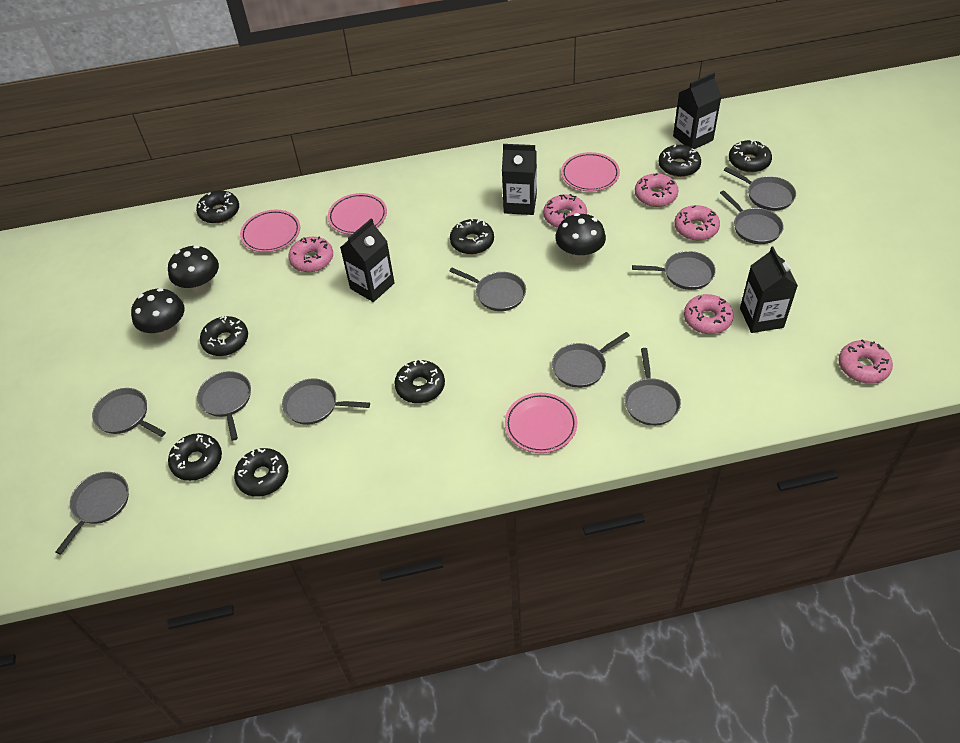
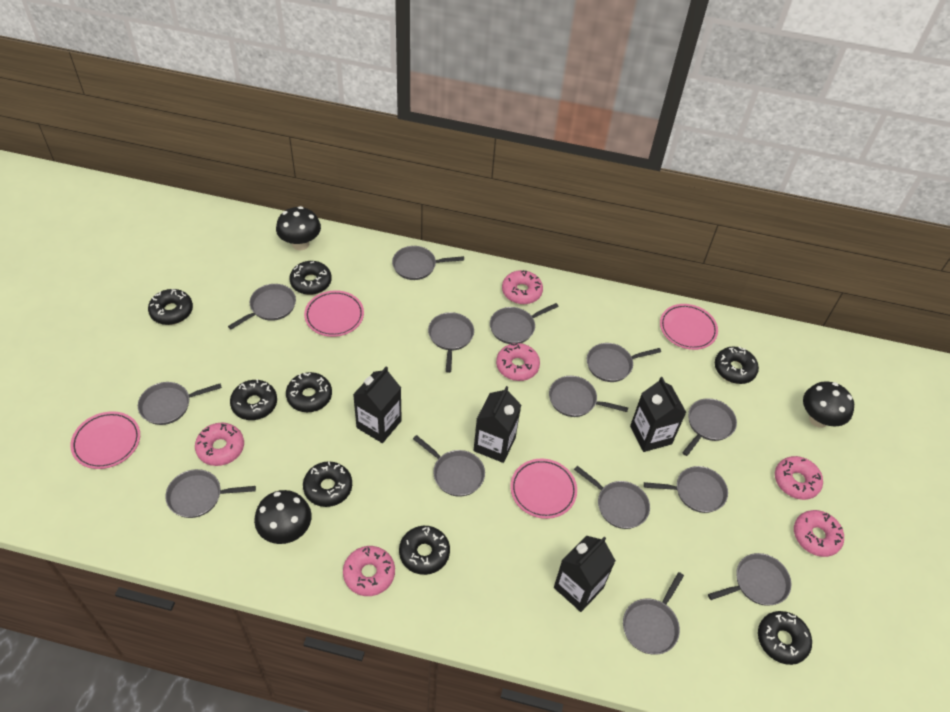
grey pan: 10 -> 14

